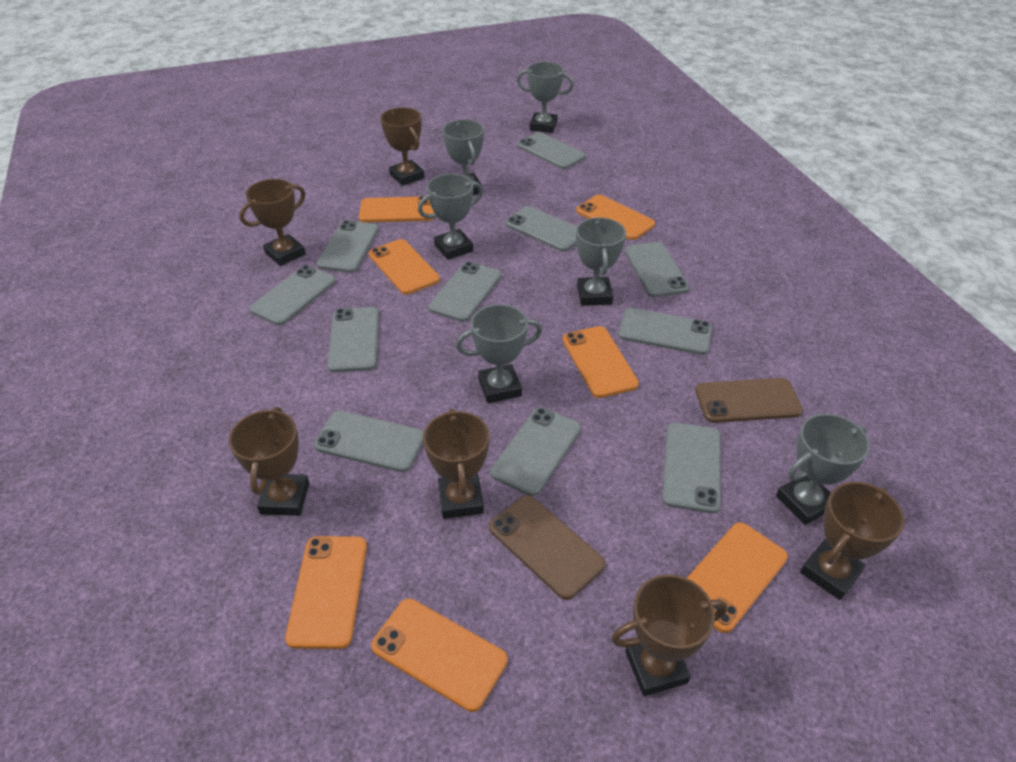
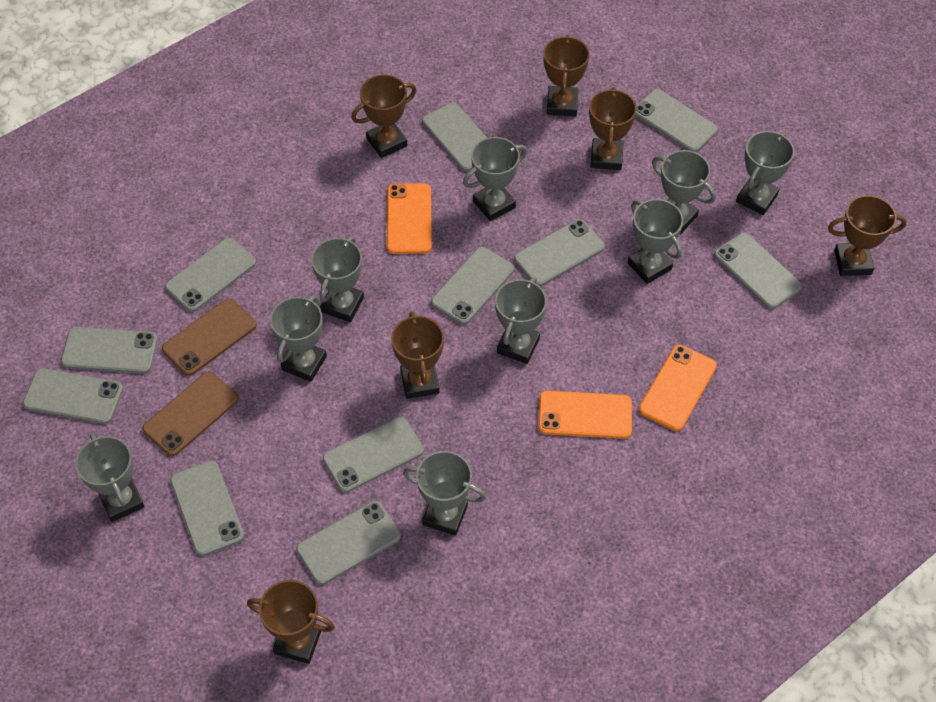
grey trophy: 6 -> 9
orange phone: 7 -> 3

